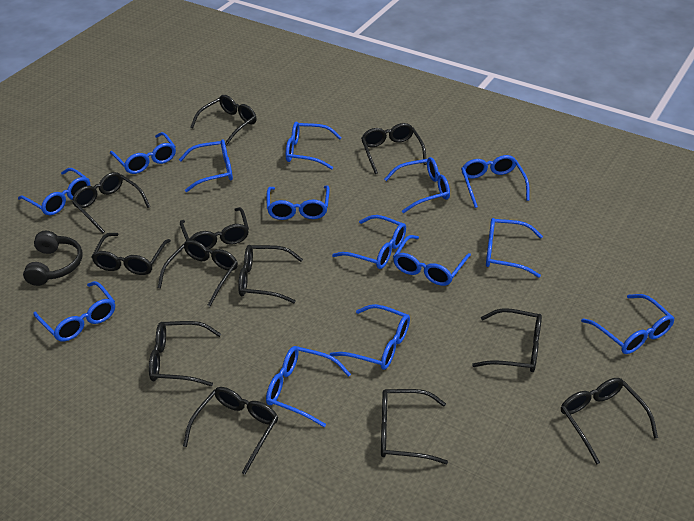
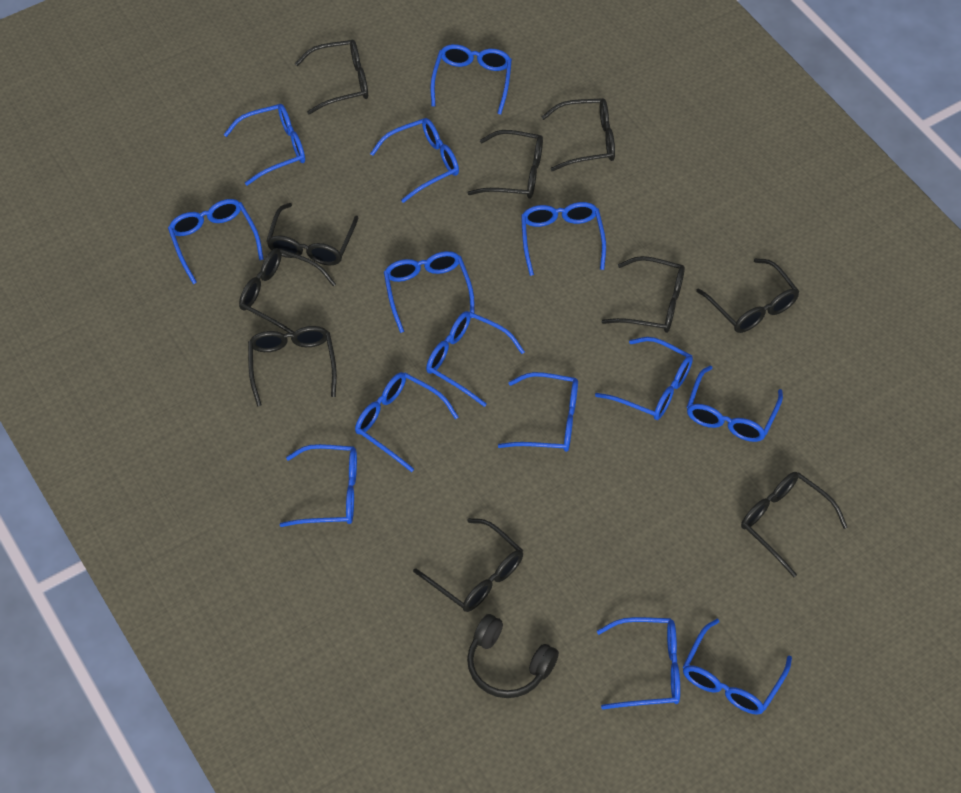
black glasses: 12 -> 10

